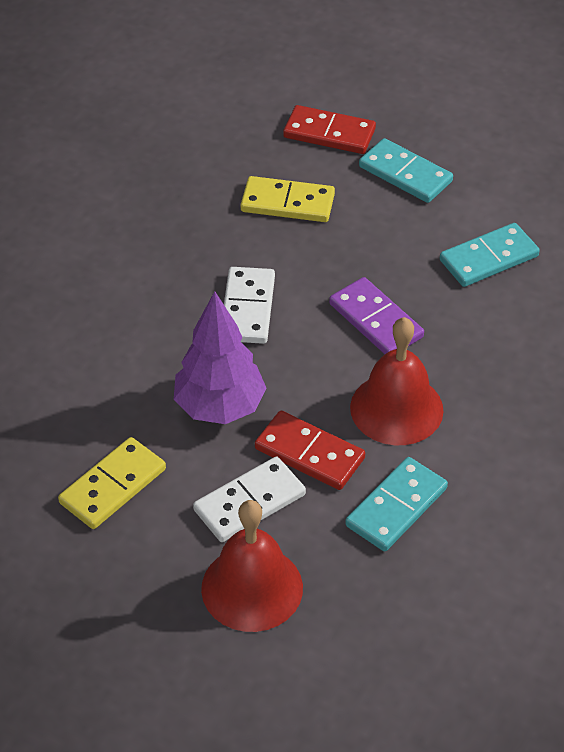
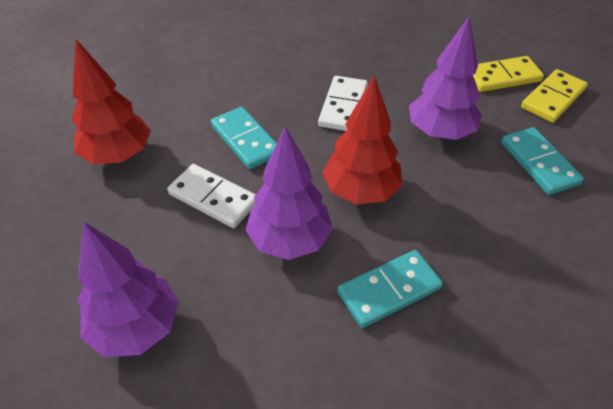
purple domino: 1 -> 0
purple tree: 1 -> 3
red bell: 2 -> 0
red domino: 2 -> 0
red tree: 0 -> 2

